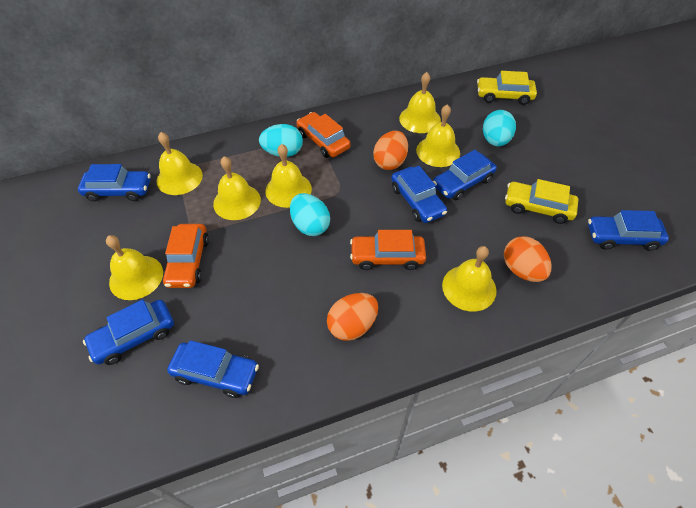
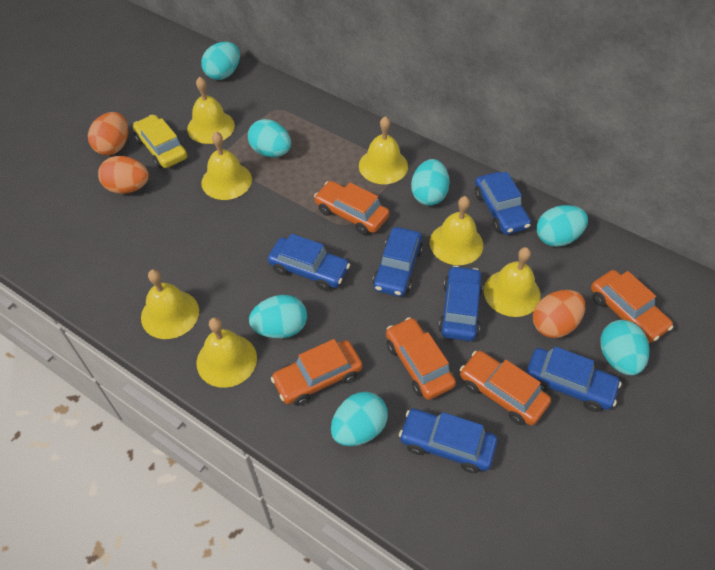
orange car: 3 -> 5
turquoise egg: 3 -> 7
yellow car: 2 -> 1

